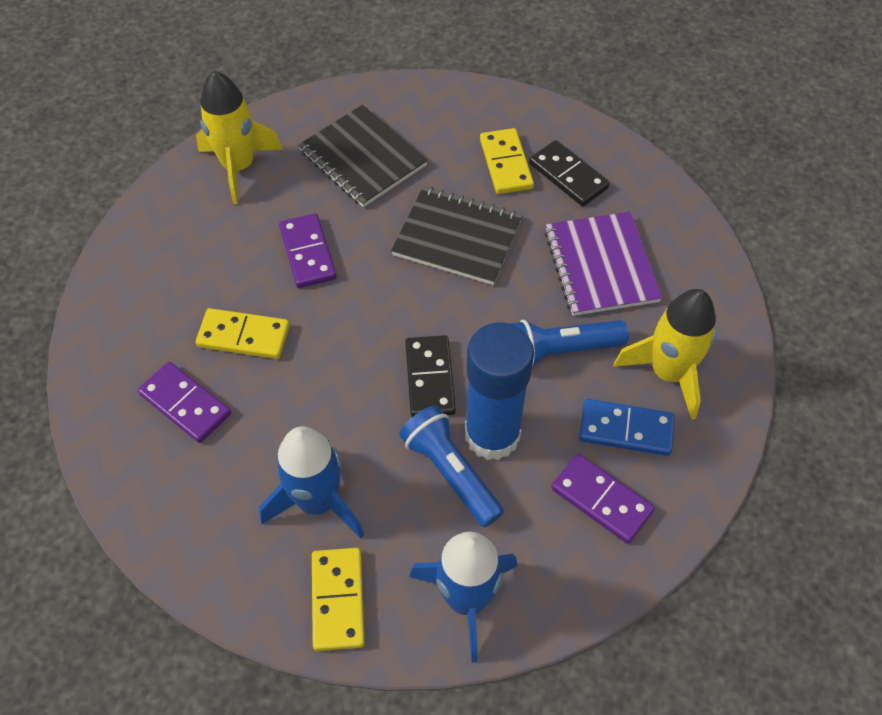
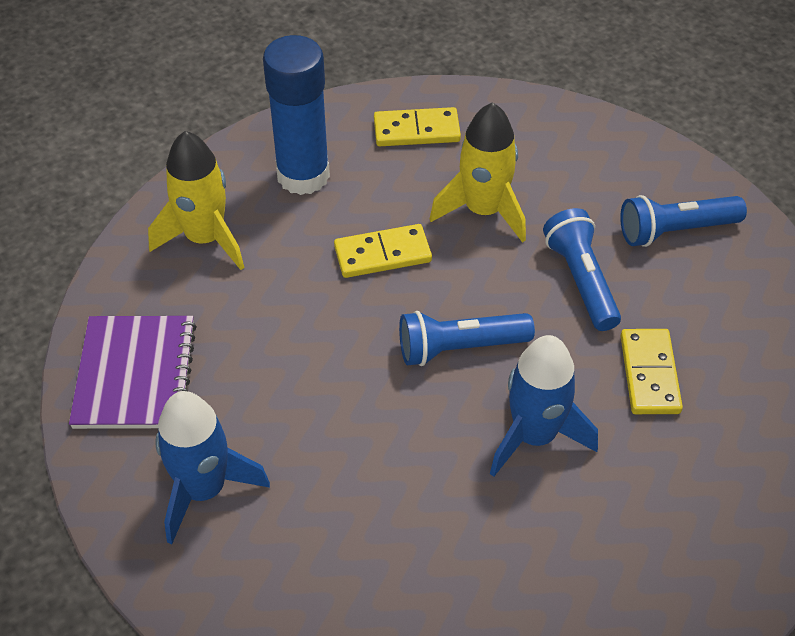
black domino: 2 -> 0
black notebook: 2 -> 0
blue domino: 1 -> 0
blue flashlight: 2 -> 3
purple domino: 3 -> 0

